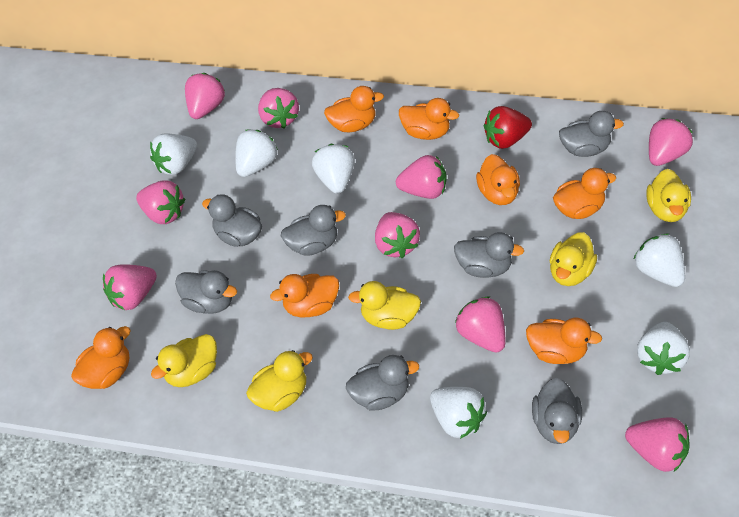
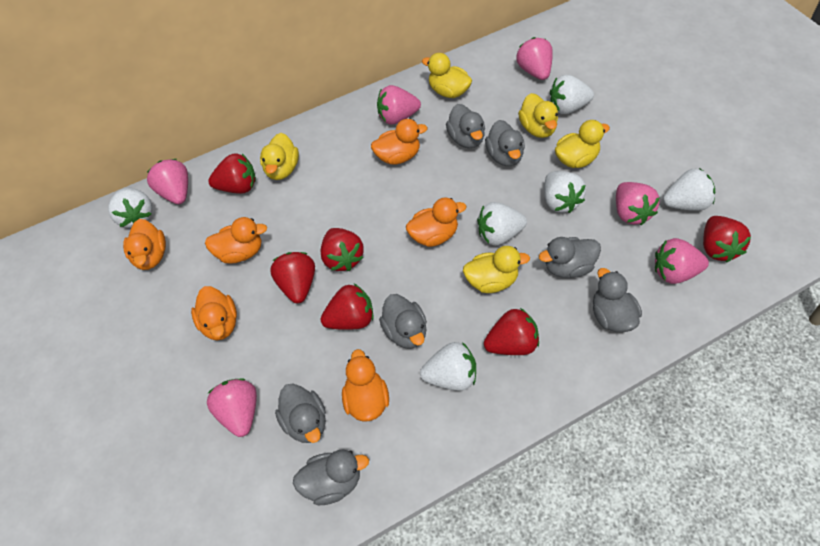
orange duck: 7 -> 6
pink strawberry: 9 -> 6
red strawberry: 1 -> 6

